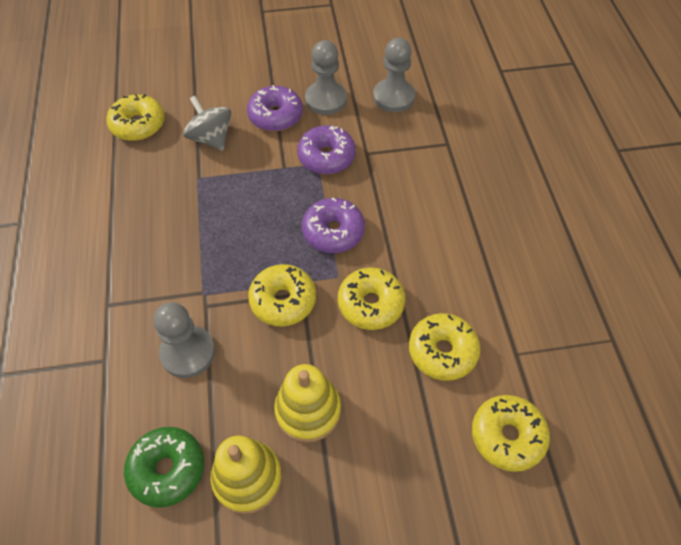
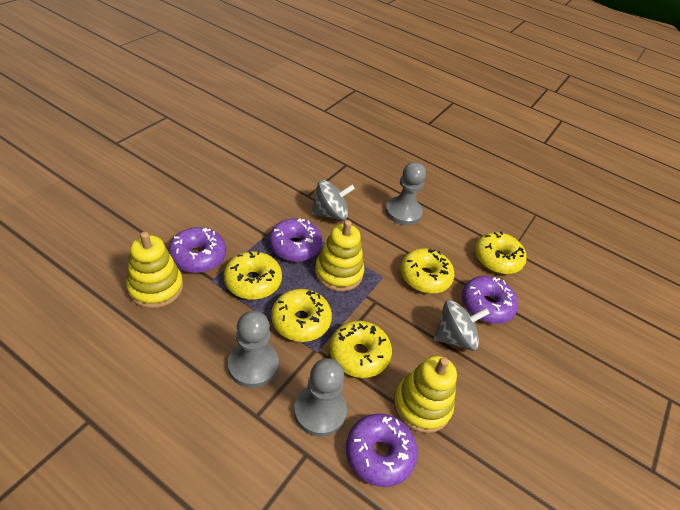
green donut: 1 -> 0
grey spinning top: 1 -> 2
purple donut: 3 -> 4
yellow stacking toy: 2 -> 3

